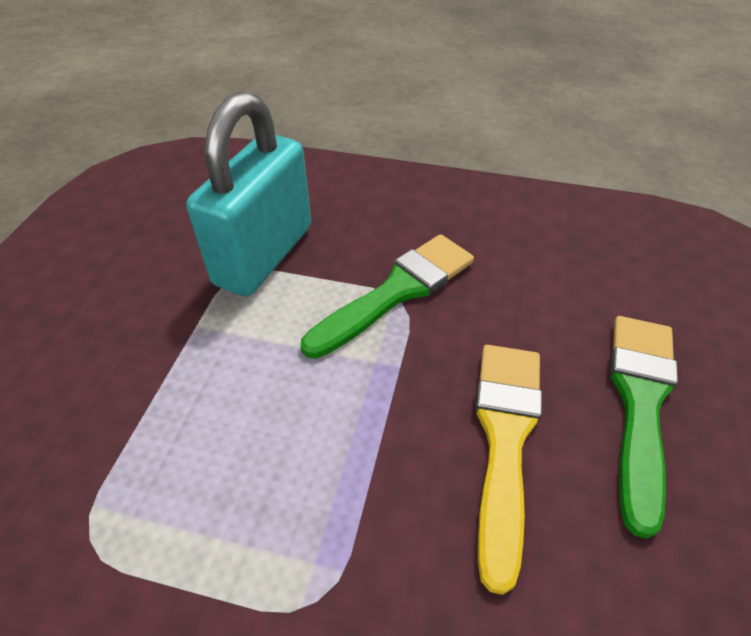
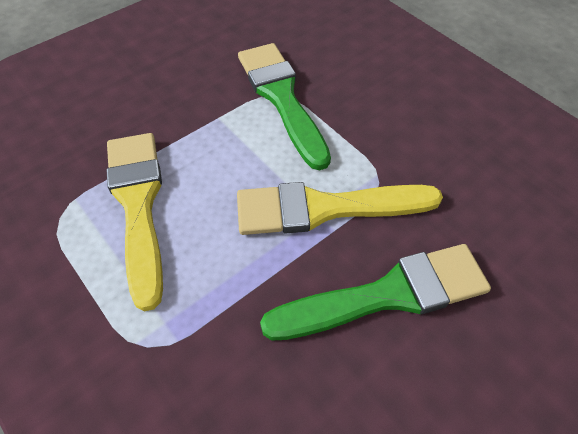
turquoise padlock: 1 -> 0
yellow brush: 1 -> 2

